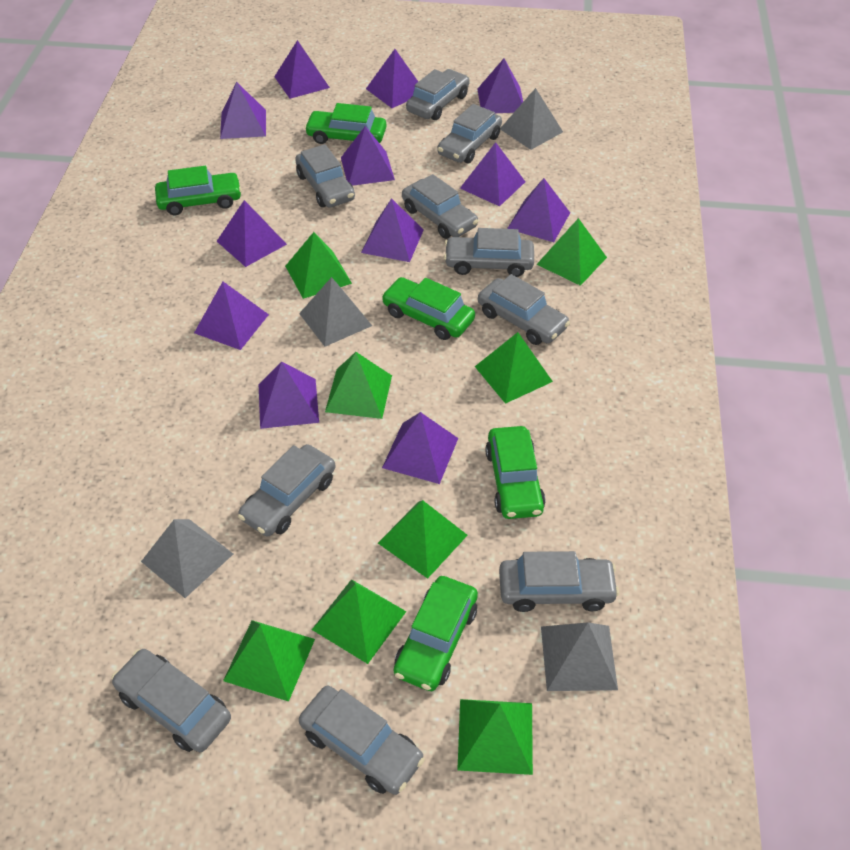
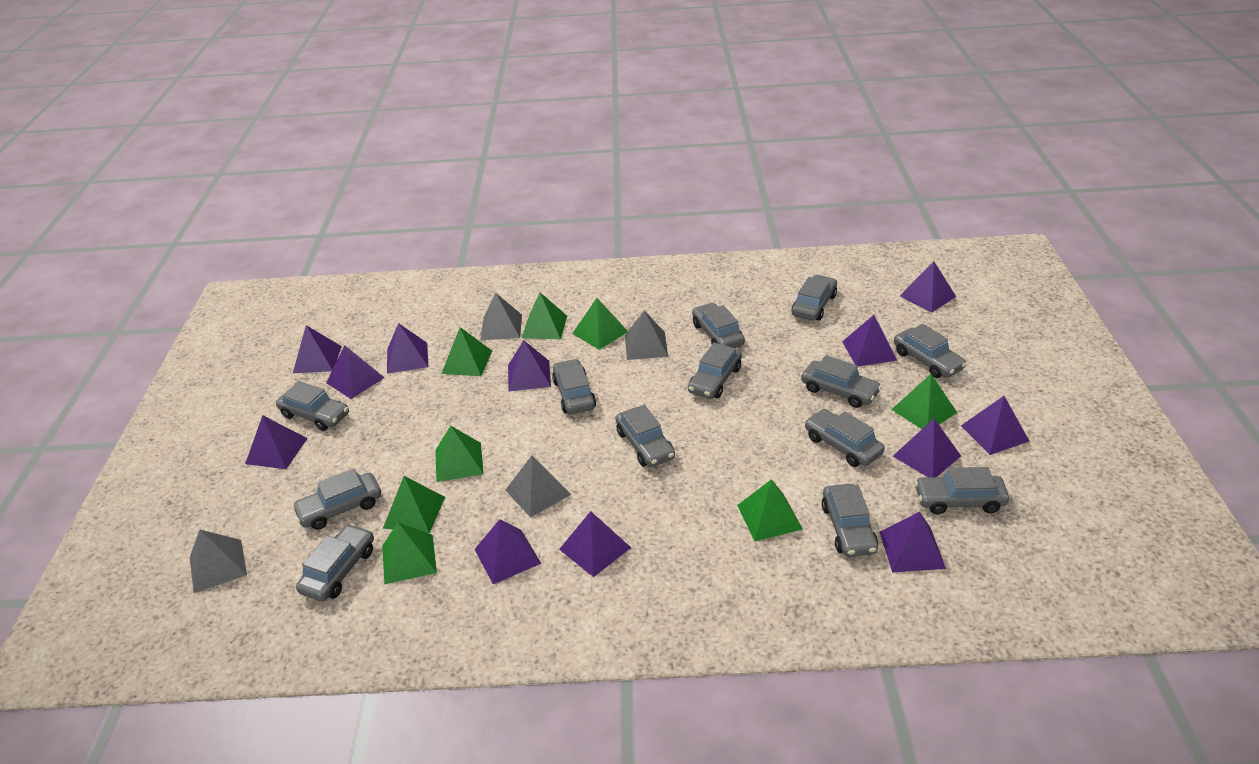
green car: 5 -> 0
grey car: 10 -> 13

